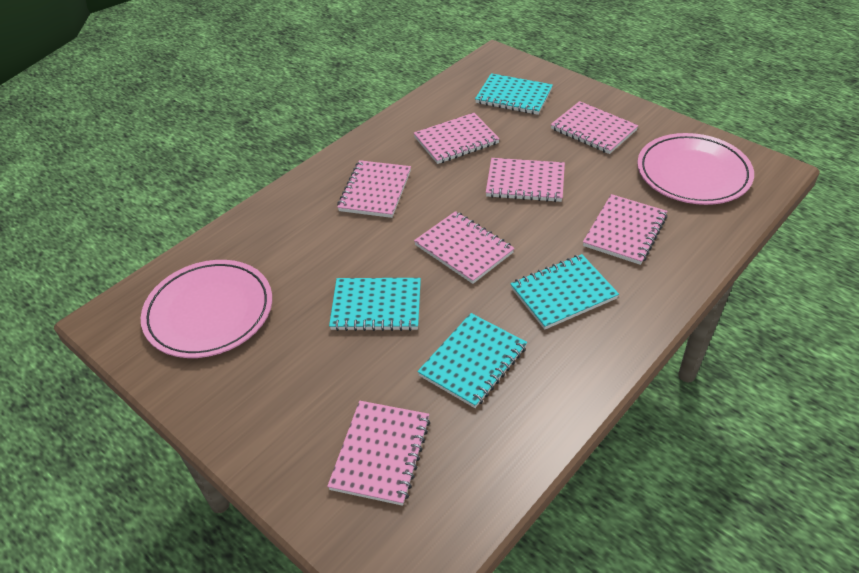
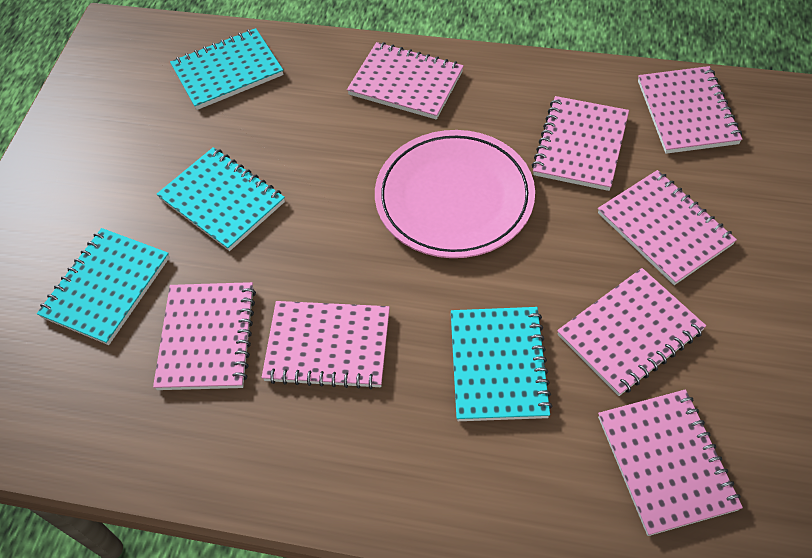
pink notebook: 7 -> 8
pink plate: 2 -> 1

